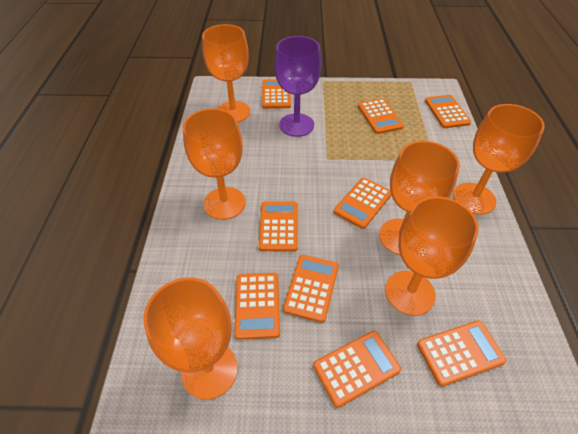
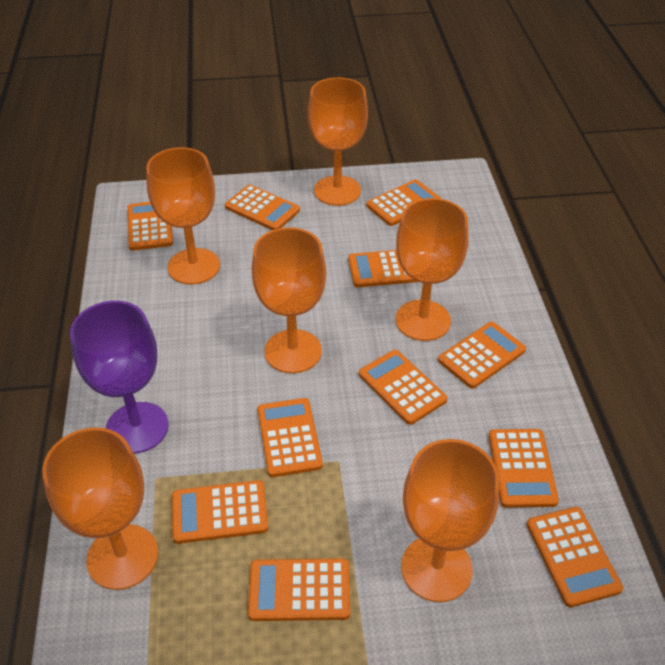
orange calculator: 9 -> 11

